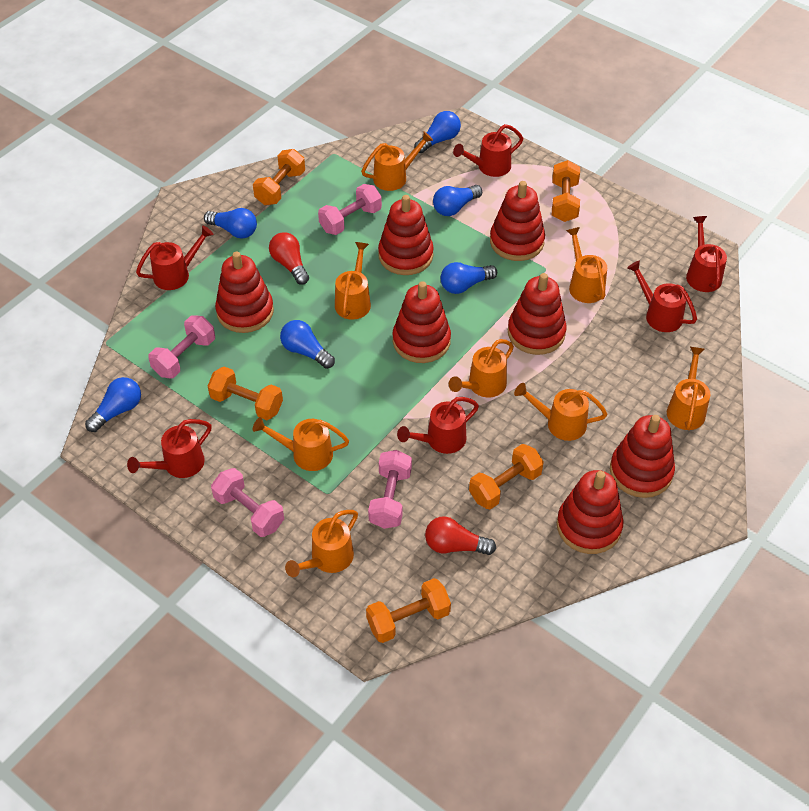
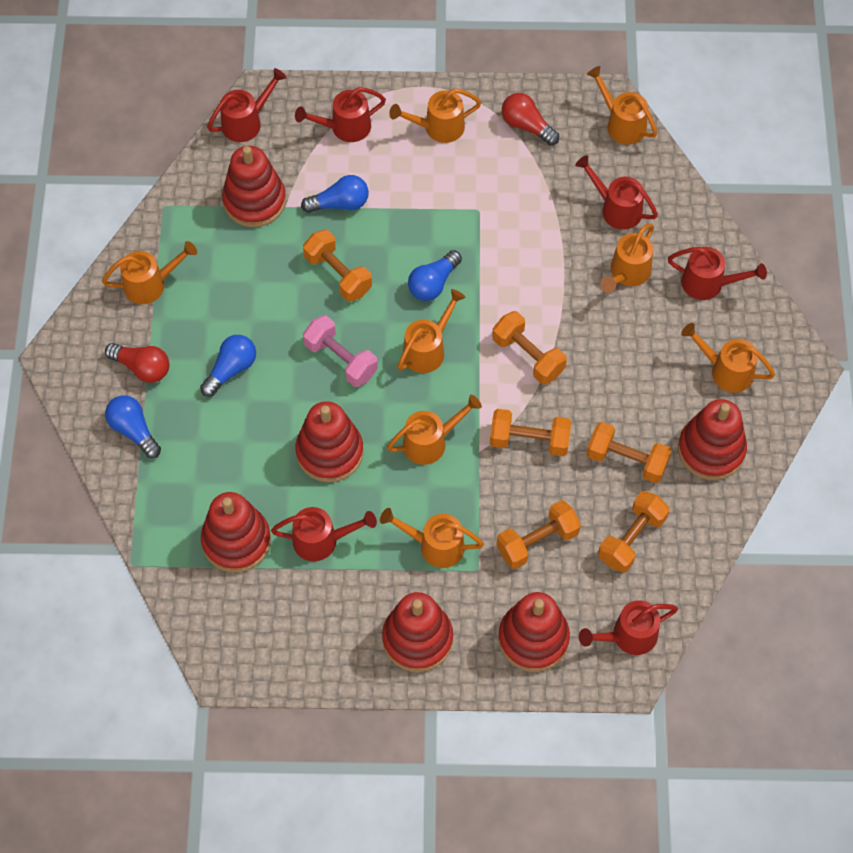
blue light bulb: 6 -> 4
orange dumbbell: 5 -> 6
pink dumbbell: 4 -> 1
red stacking toy: 7 -> 6

